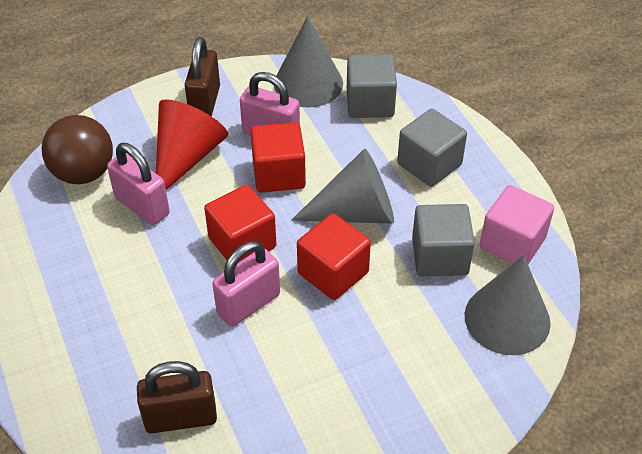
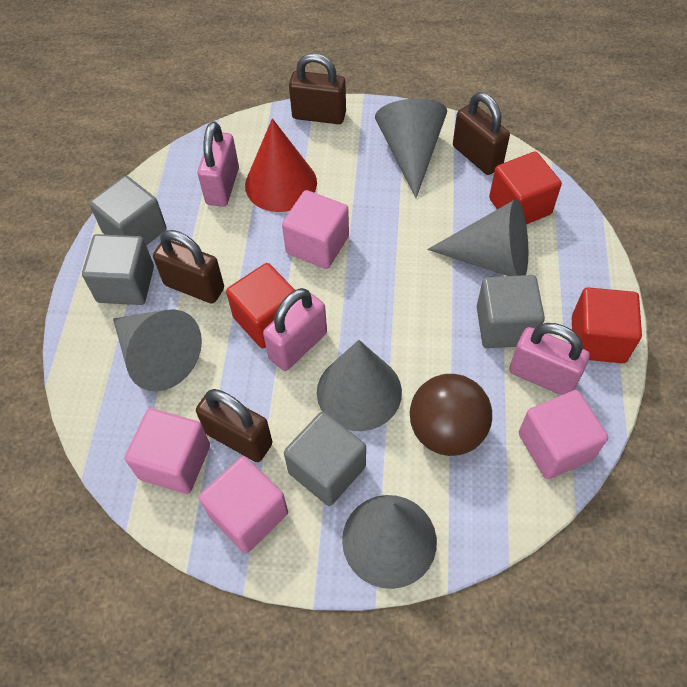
brown padlock: 2 -> 4
grey cone: 3 -> 5
grey cube: 3 -> 4
pink cube: 1 -> 4

